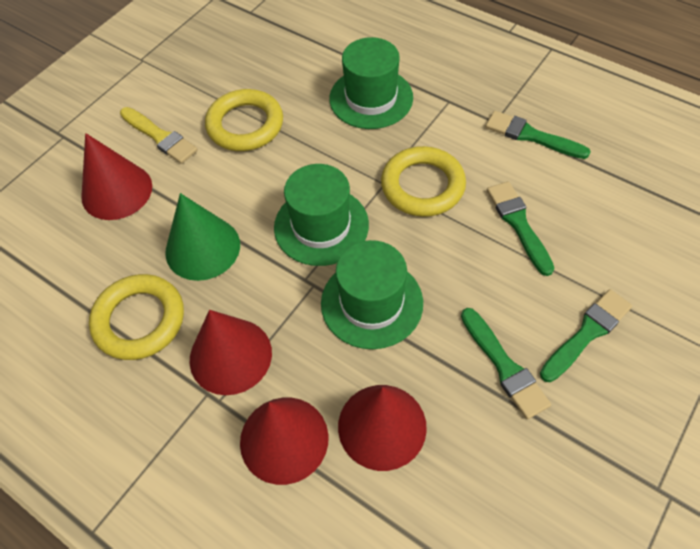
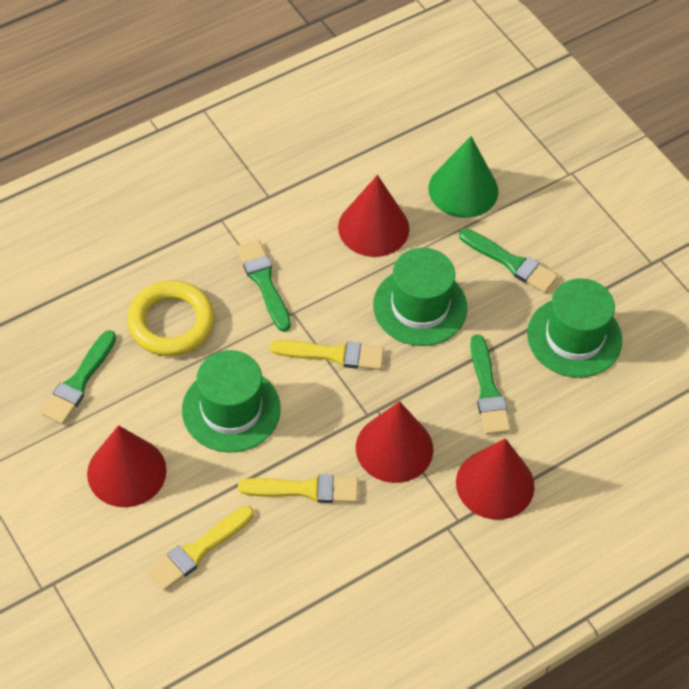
yellow brush: 1 -> 3
yellow ring: 3 -> 1

